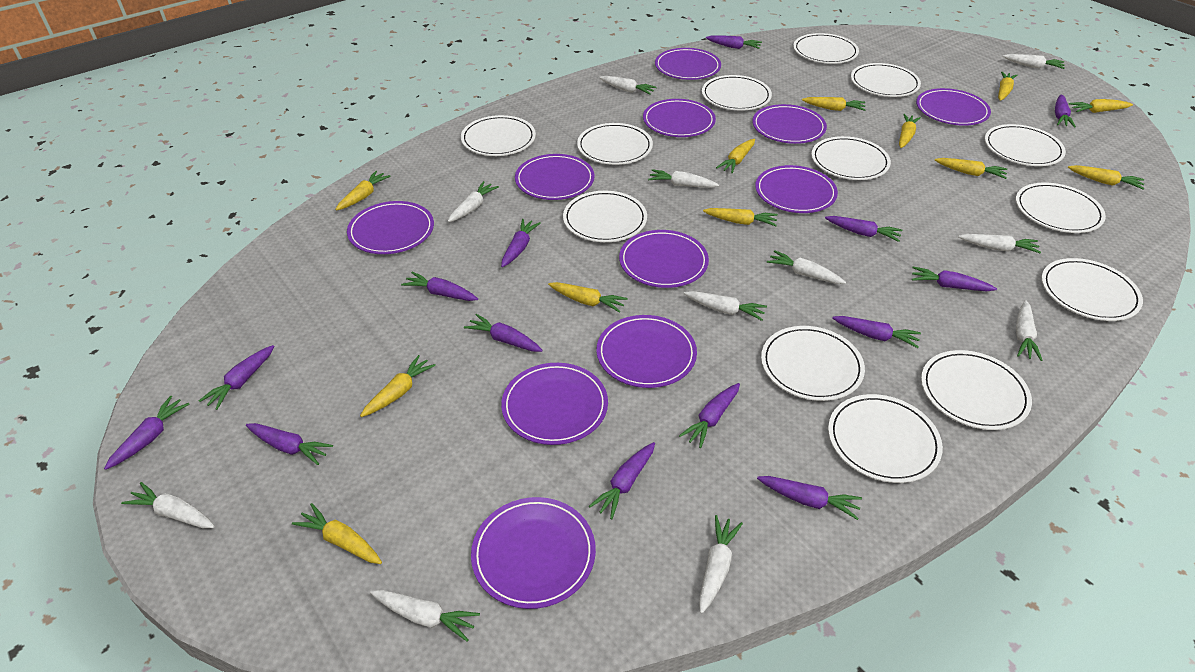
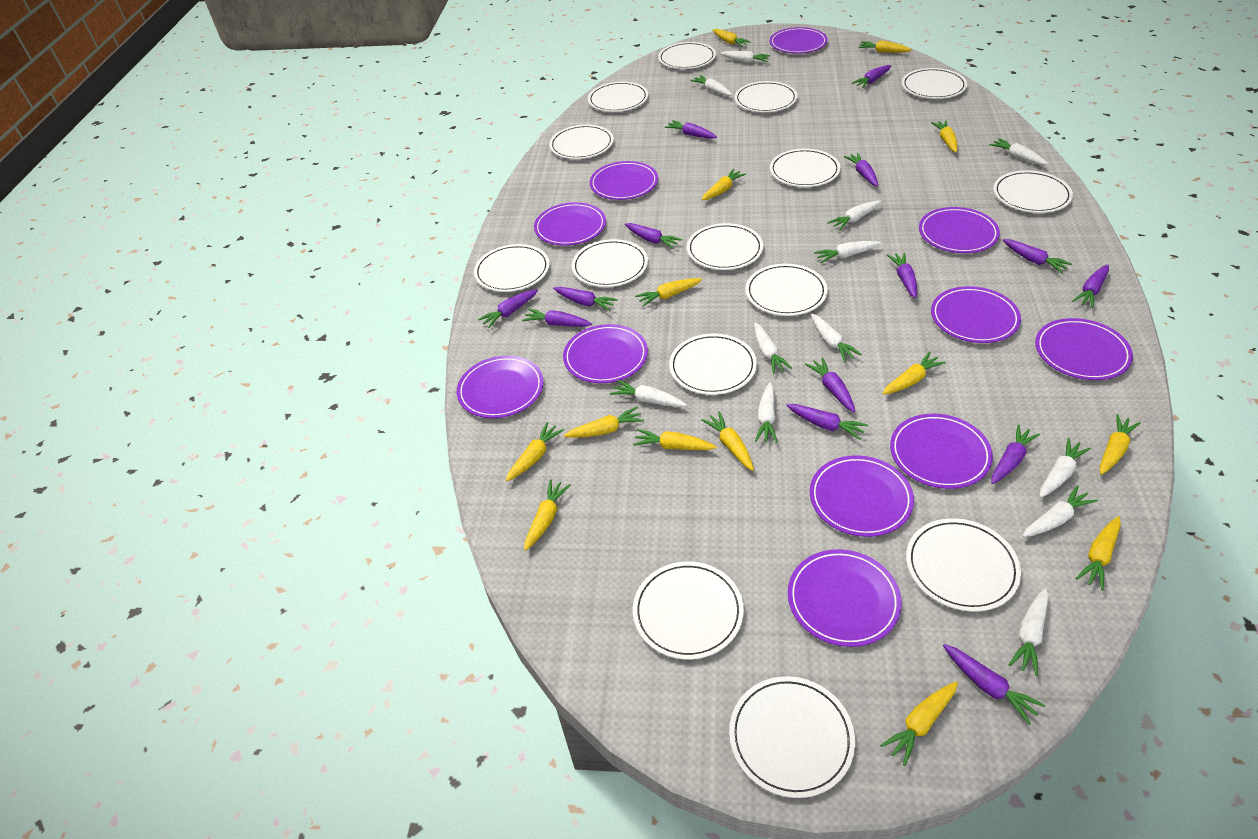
white carrot: 11 -> 12
white plate: 13 -> 15
yellow carrot: 12 -> 14

